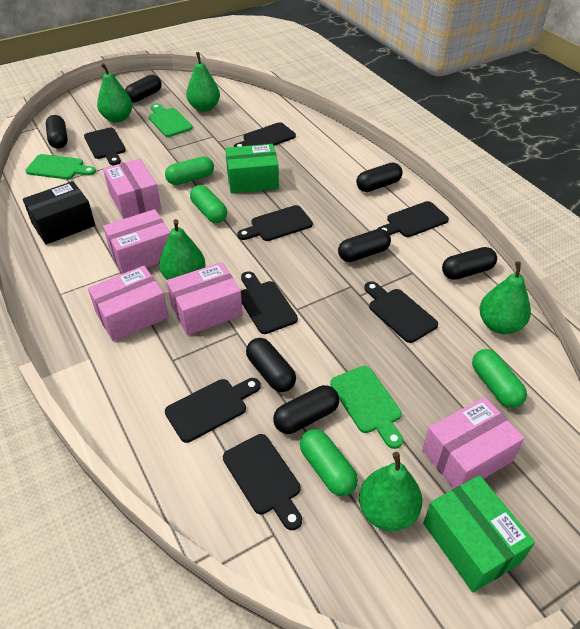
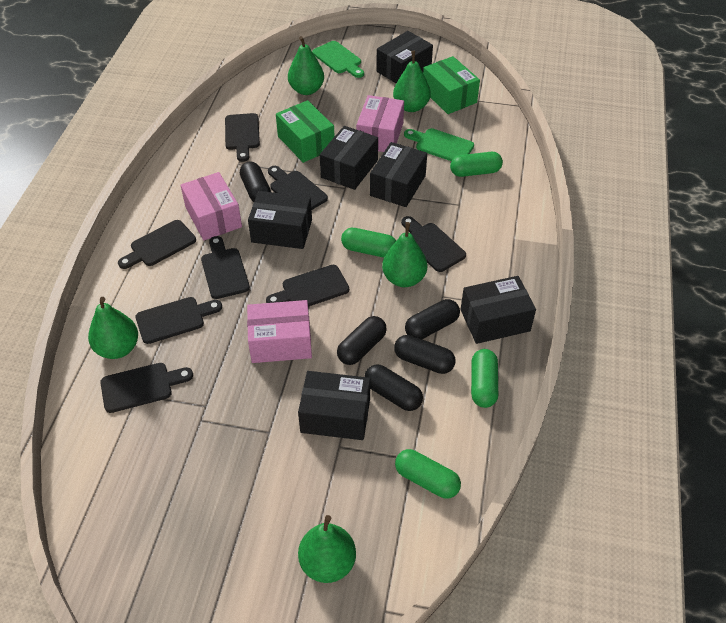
black box: 1 -> 6
black capsule: 7 -> 5
green cutting board: 3 -> 2
pink box: 5 -> 3

